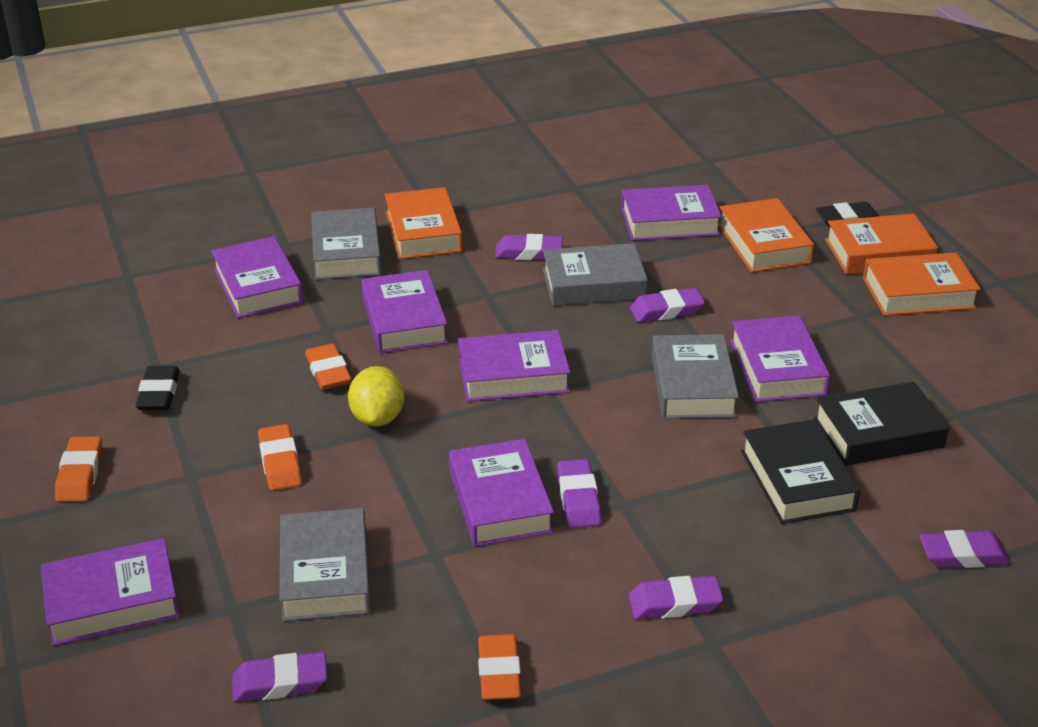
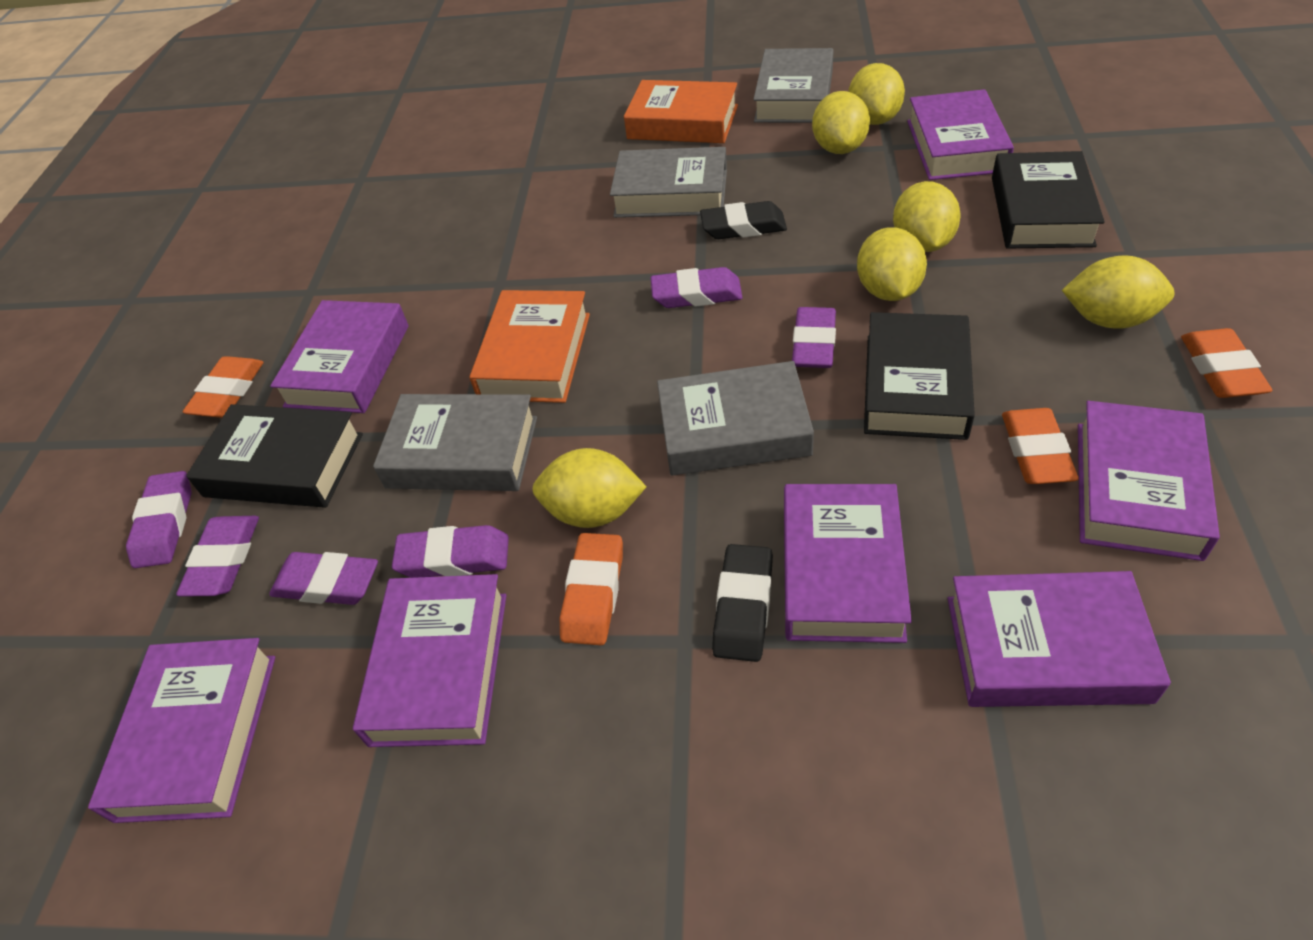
black book: 2 -> 3
orange book: 4 -> 2
yellow lemon: 1 -> 6

